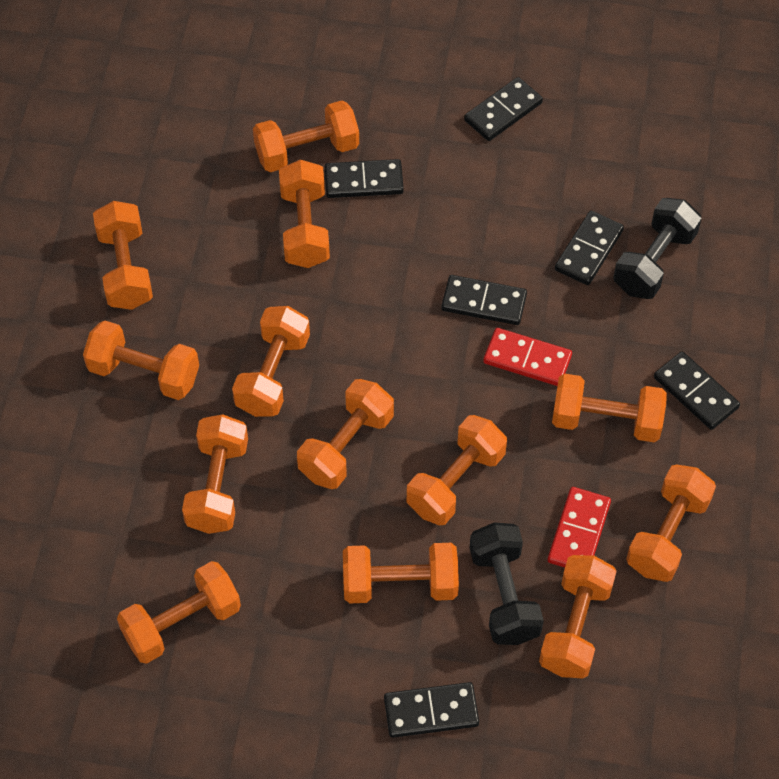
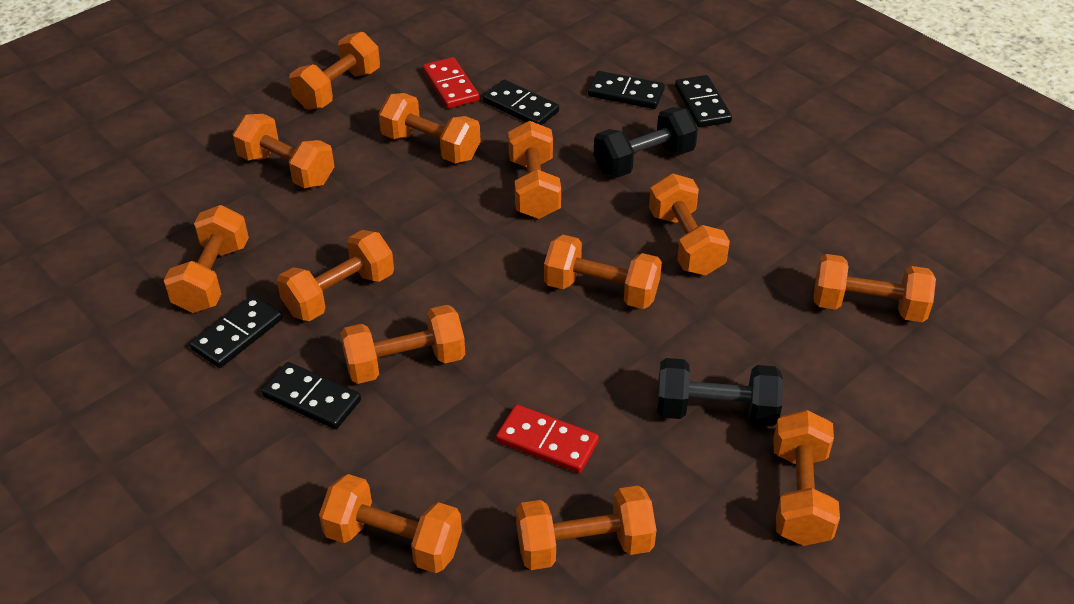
black domino: 6 -> 5

